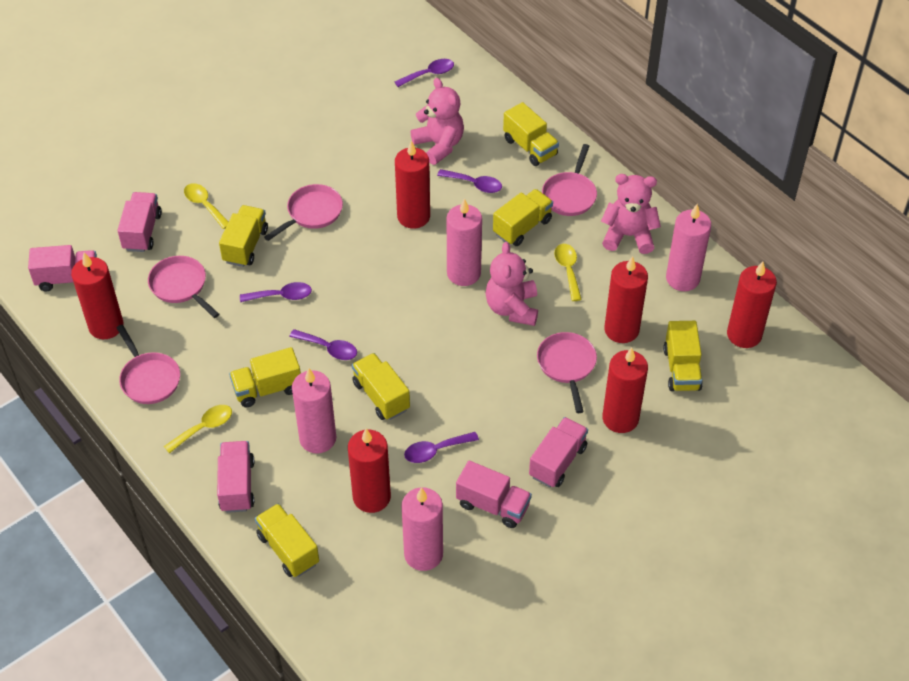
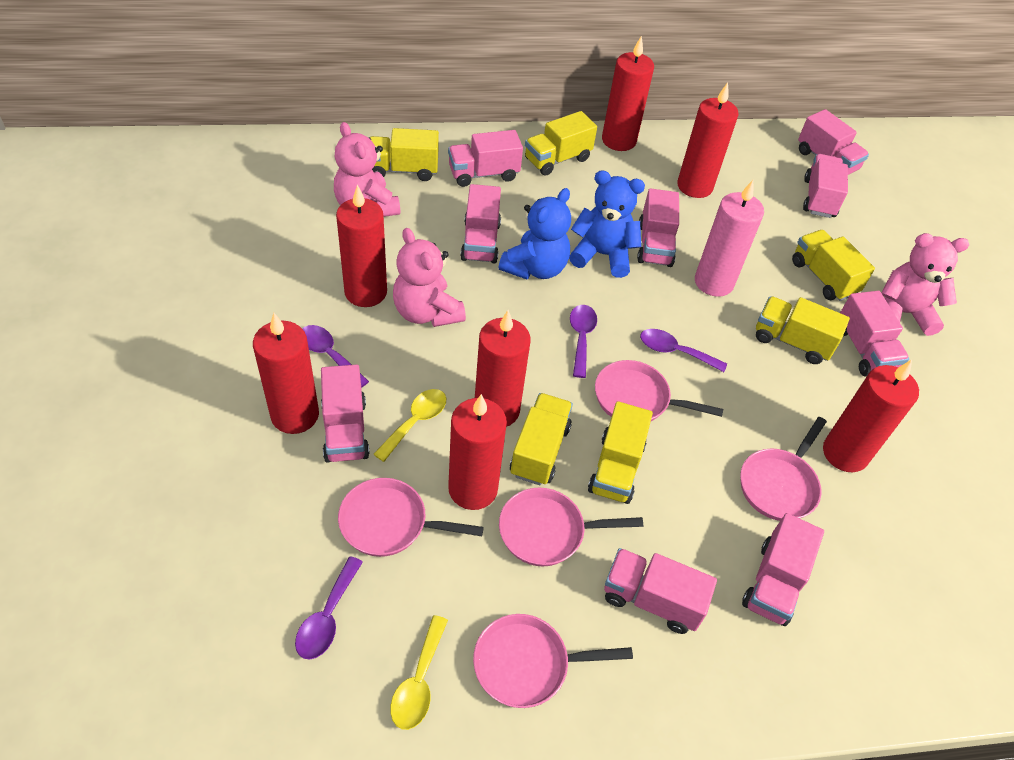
blue teddy bear: 0 -> 2
pink candle: 4 -> 1
pink truck: 5 -> 9
purple spoon: 5 -> 4
red candle: 6 -> 7
yellow spoon: 3 -> 2
yellow truck: 7 -> 6

